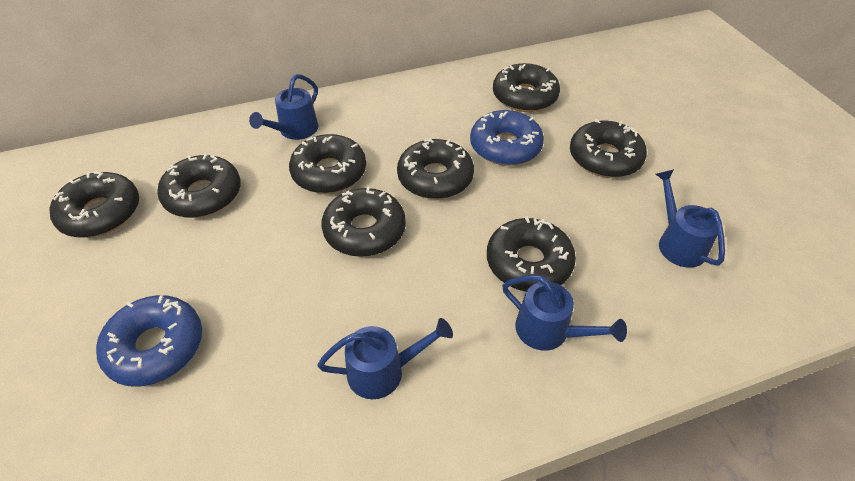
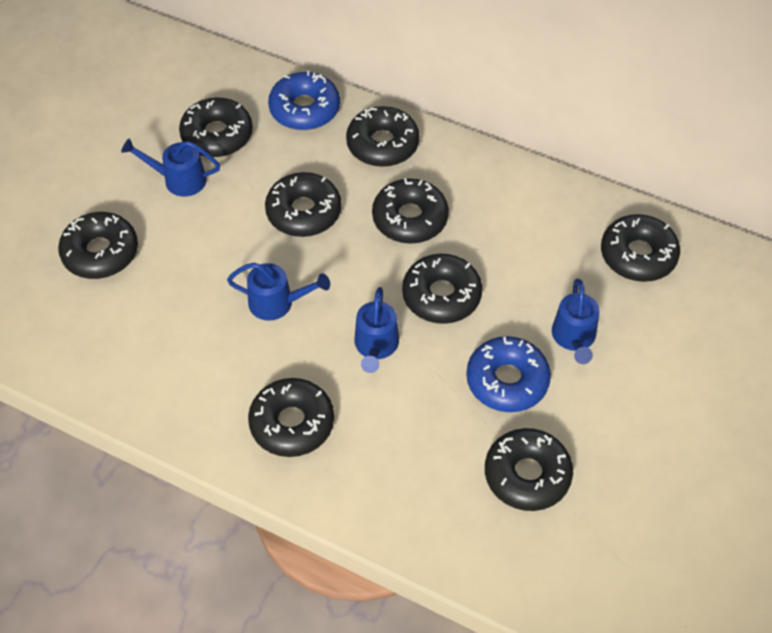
black donut: 8 -> 9

